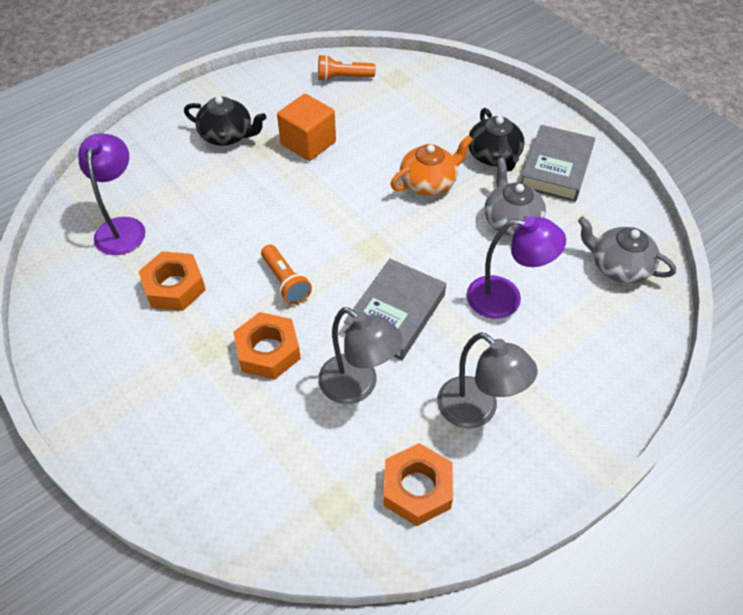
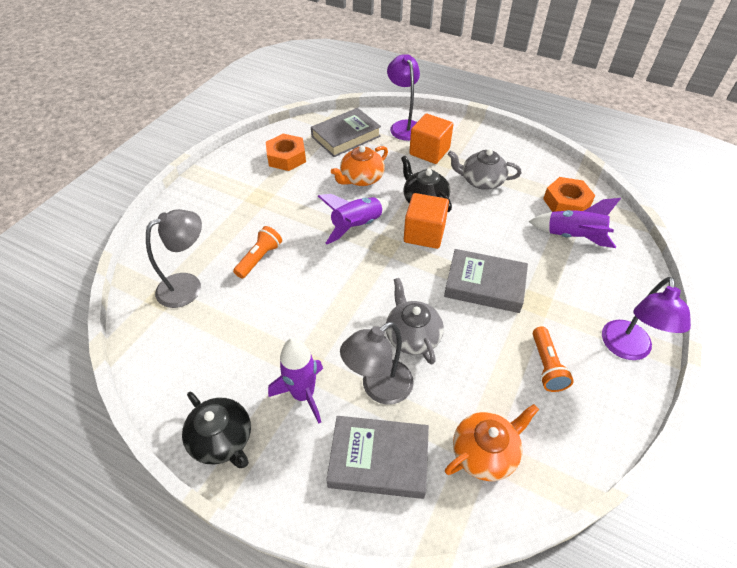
grey book: 2 -> 3
orange cube: 1 -> 2
orange nut: 3 -> 2
orange teapot: 1 -> 2
purple rocket: 0 -> 3

